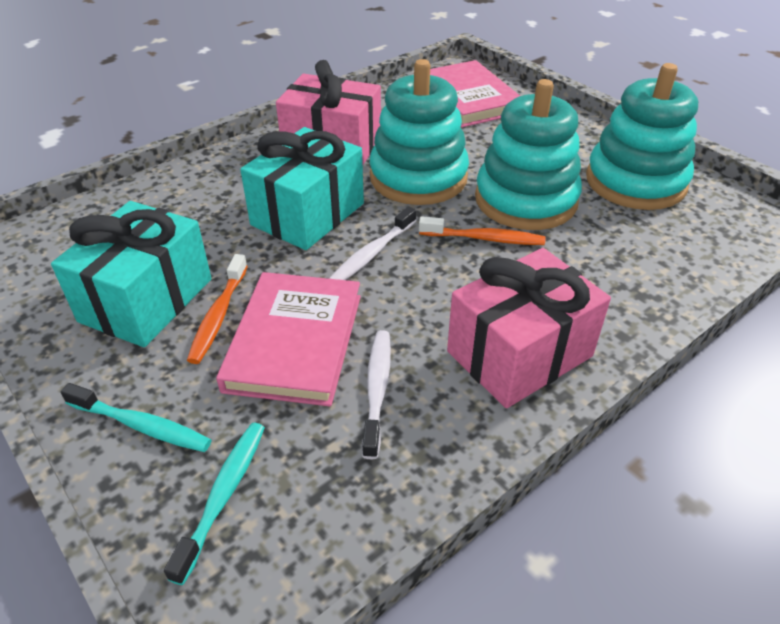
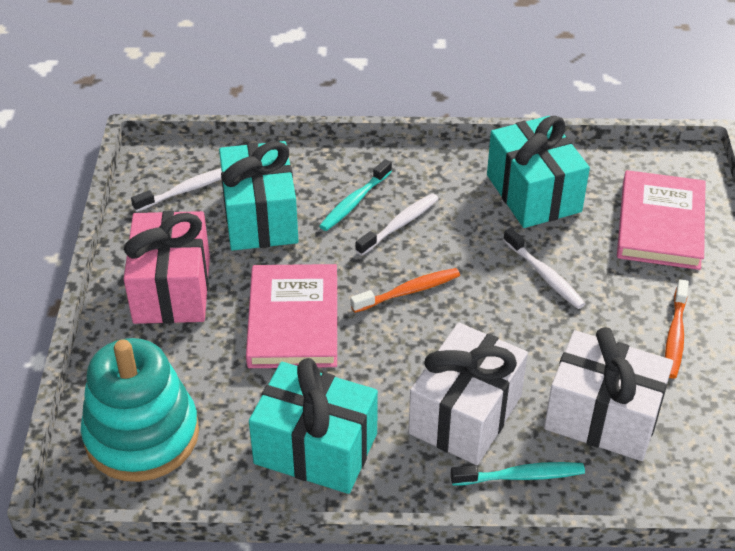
pink gift: 2 -> 1
turquoise gift: 2 -> 3
turquoise stacking toy: 3 -> 1
white gift: 0 -> 2
white toothbrush: 2 -> 3

